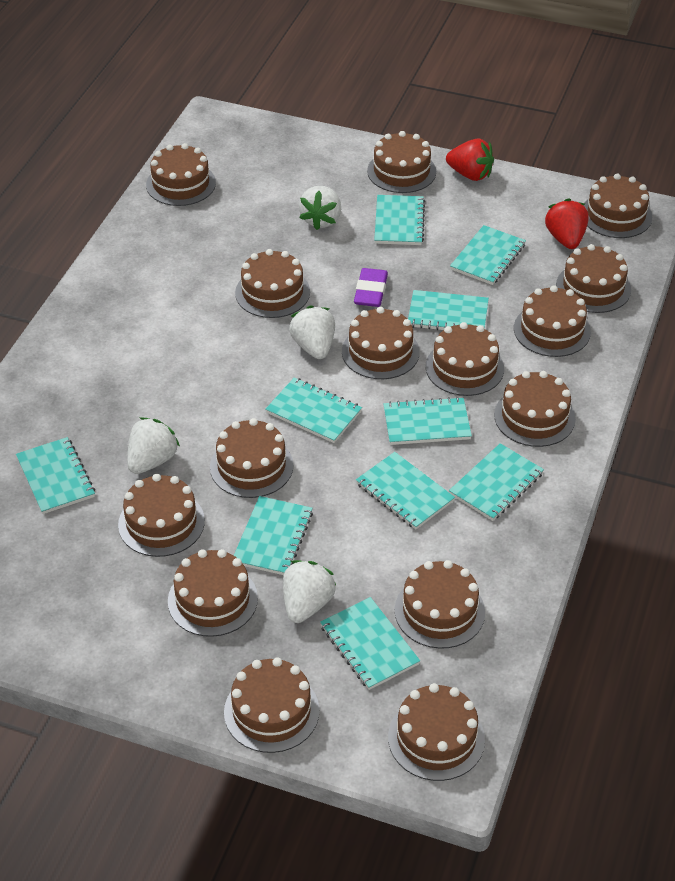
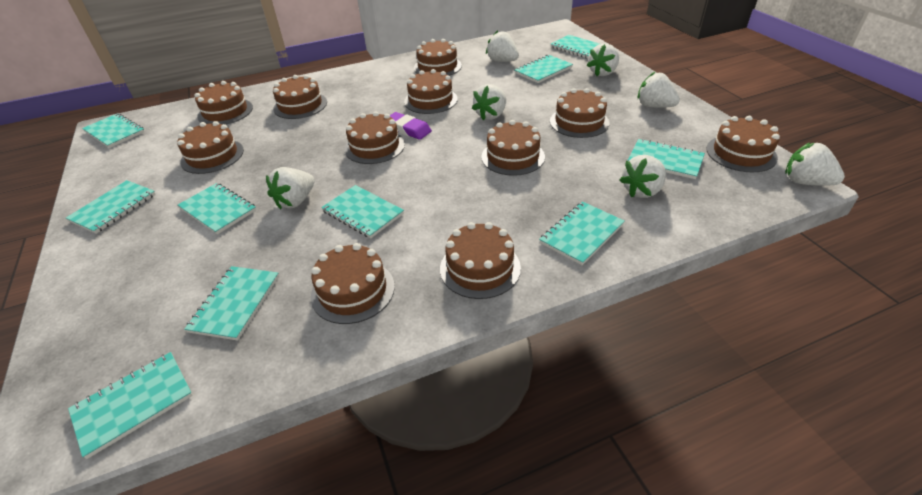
brown cake: 15 -> 11
red strawberry: 2 -> 0
white strawberry: 4 -> 7

